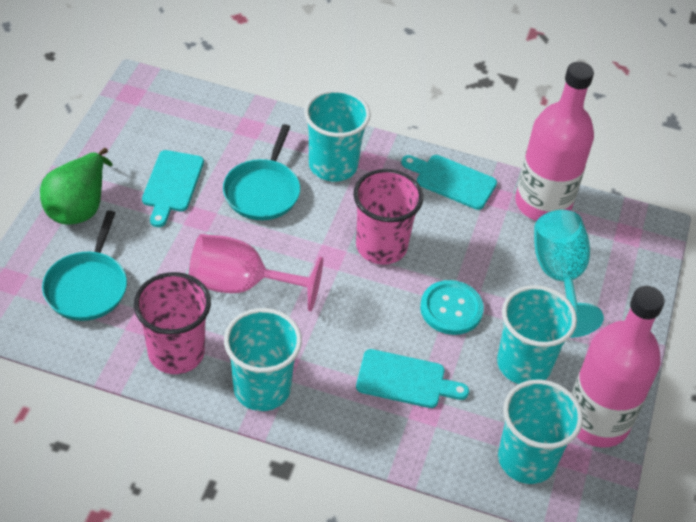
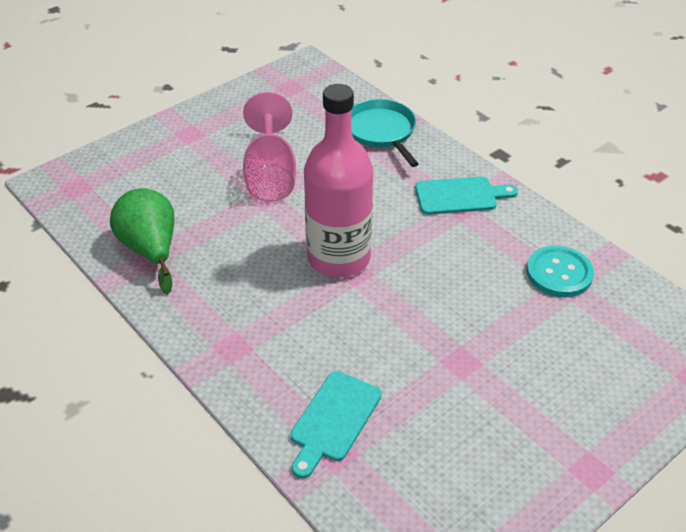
pink bottle: 2 -> 1
pink cup: 2 -> 0
turquoise cup: 4 -> 0
turquoise cutting board: 3 -> 2
turquoise goblet: 1 -> 0
turquoise pan: 2 -> 1

